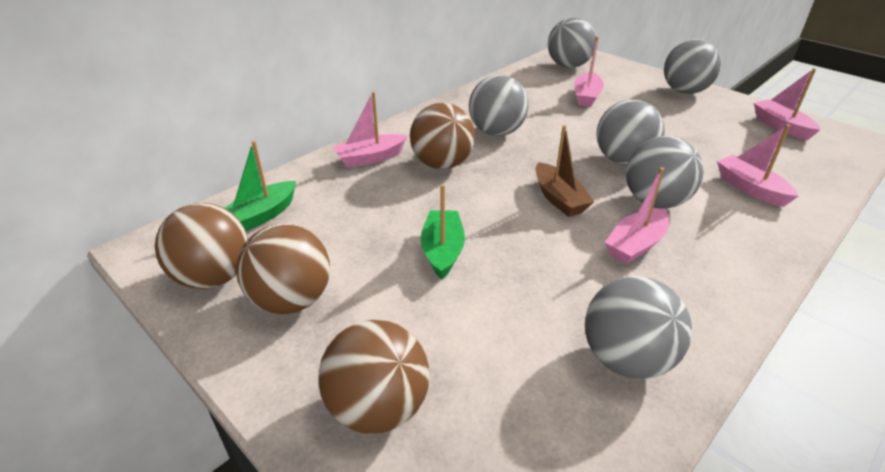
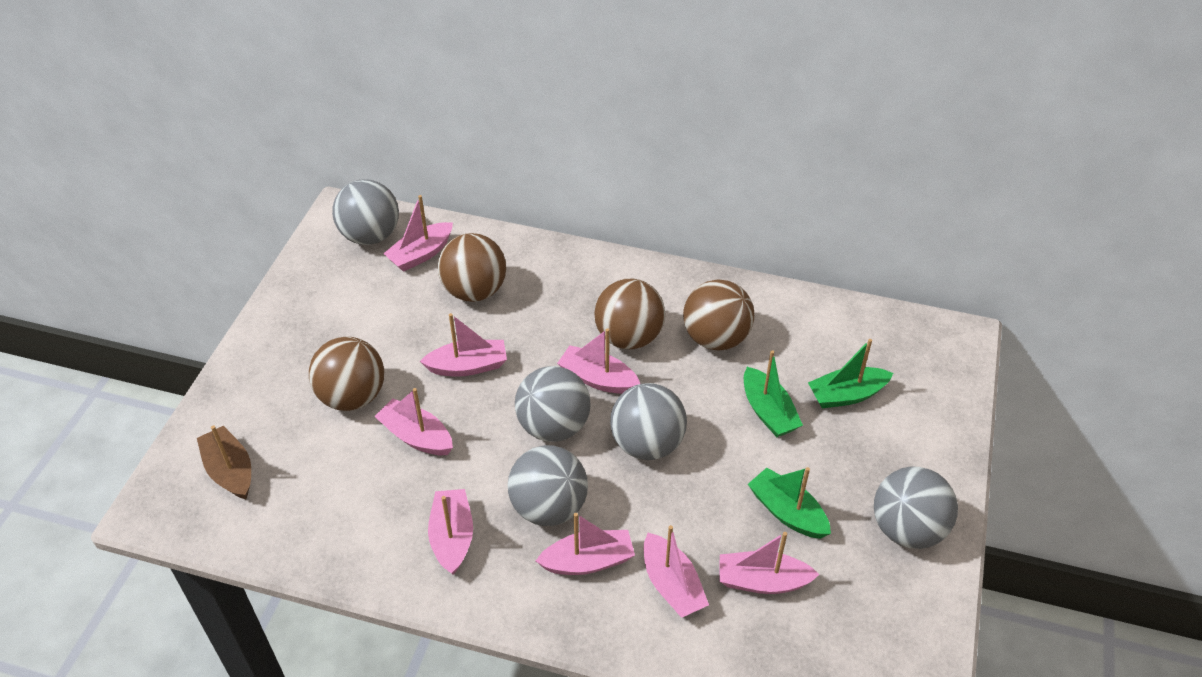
green boat: 2 -> 3
grey ball: 6 -> 5
pink boat: 5 -> 8

